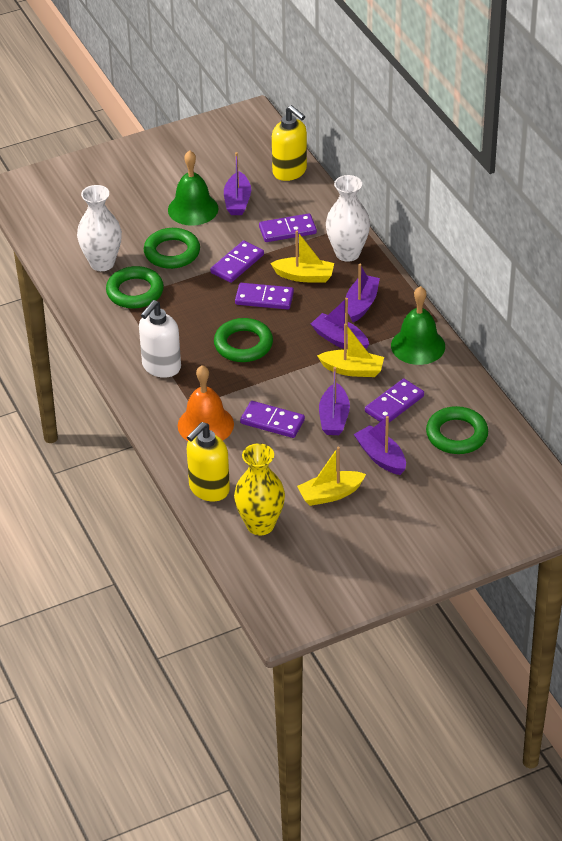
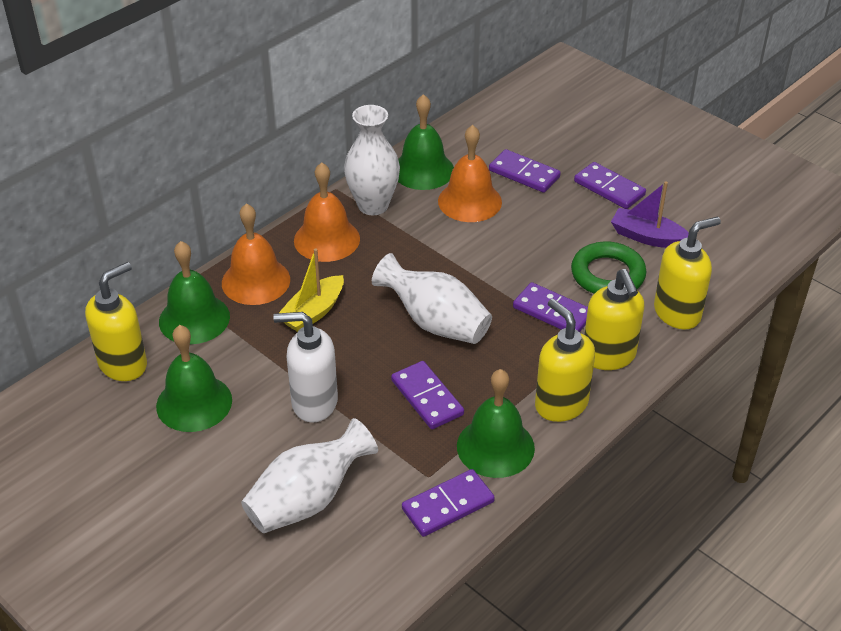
green bell: 2 -> 4
green ring: 4 -> 1
orange bell: 1 -> 3
purple boat: 5 -> 1
white vase: 2 -> 3
yellow boat: 3 -> 1
yellow soap dispenser: 2 -> 4
yellow vase: 1 -> 0

